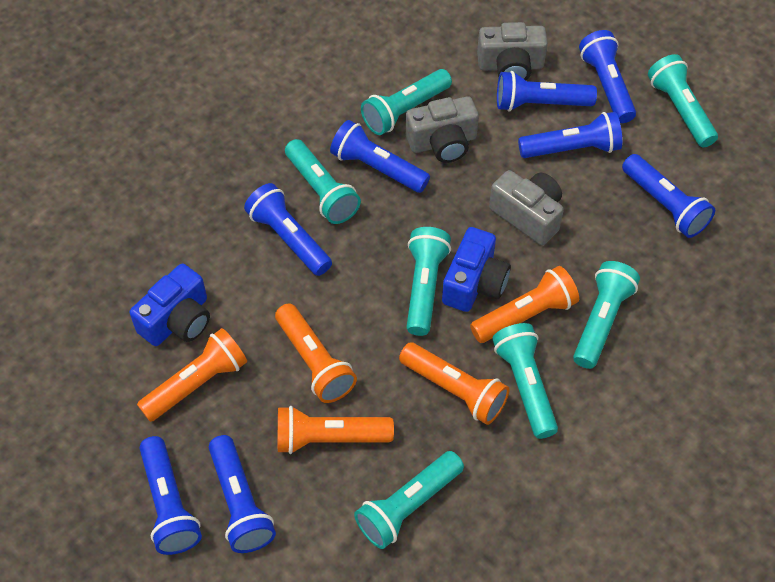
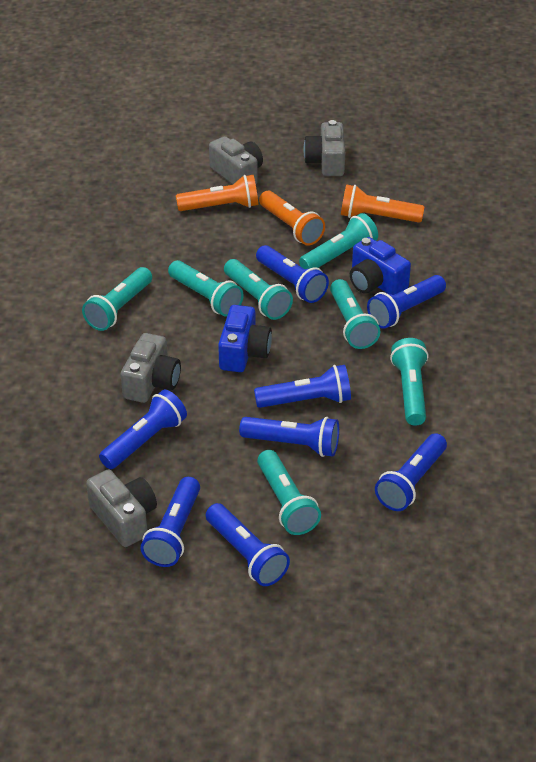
grey camera: 3 -> 4
orange flashlight: 5 -> 3

